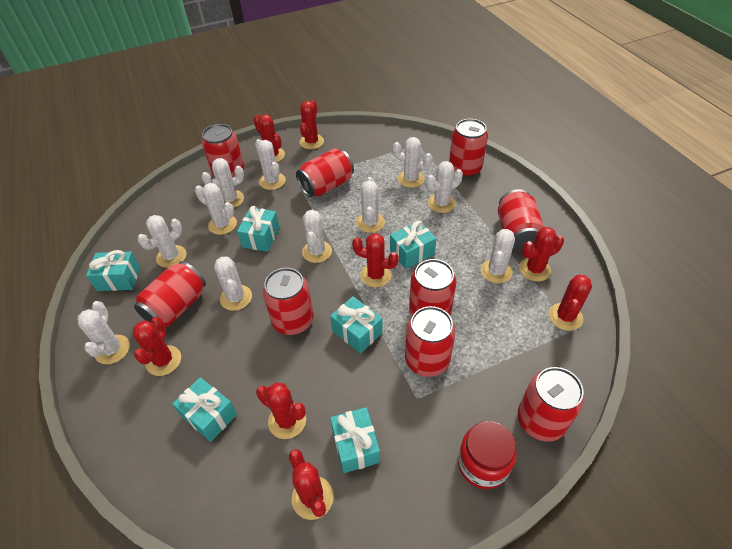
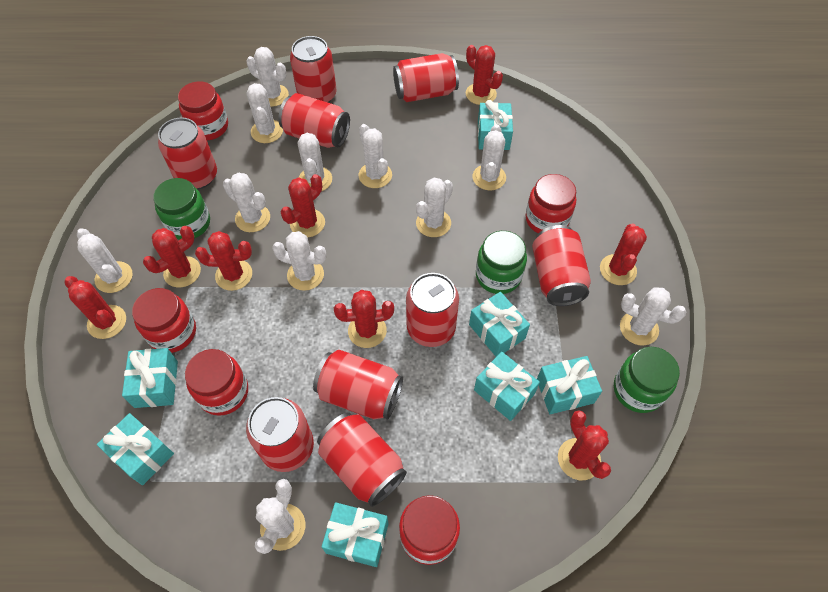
green jar: 0 -> 3
red jar: 1 -> 5
turquoise gift: 6 -> 7

